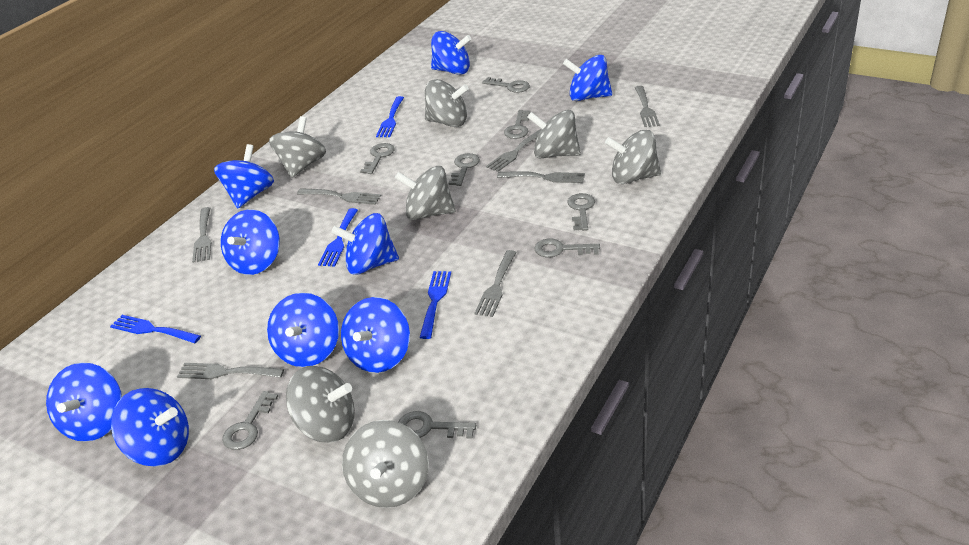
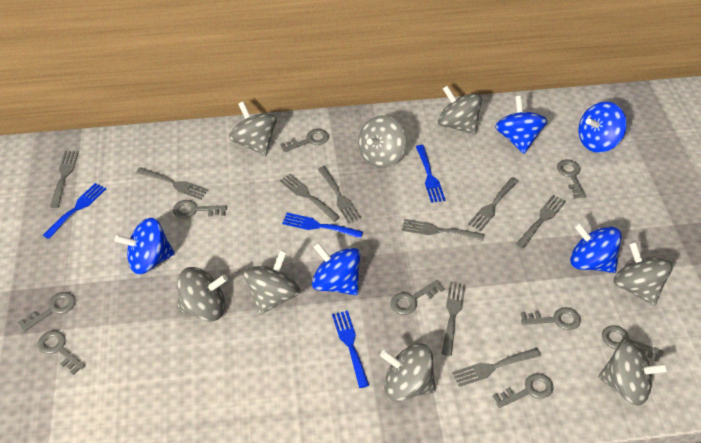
blue spinning top: 9 -> 5
grey fork: 7 -> 9
grey key: 8 -> 9
grey spinning top: 7 -> 8

